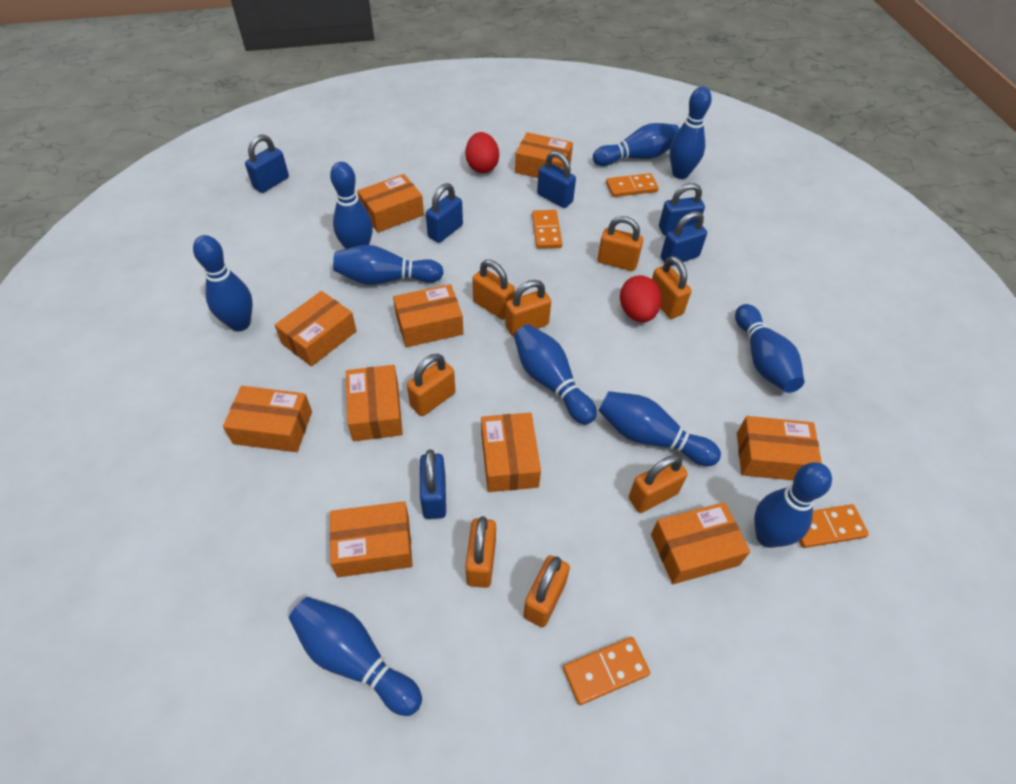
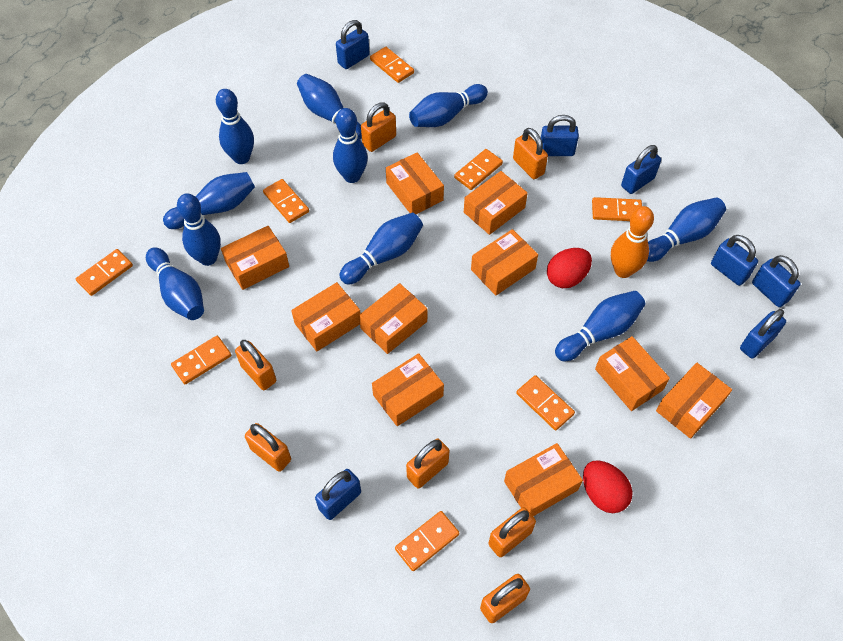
blue padlock: 6 -> 7
orange bowling pin: 0 -> 1
orange domino: 4 -> 8
orange padlock: 8 -> 7

